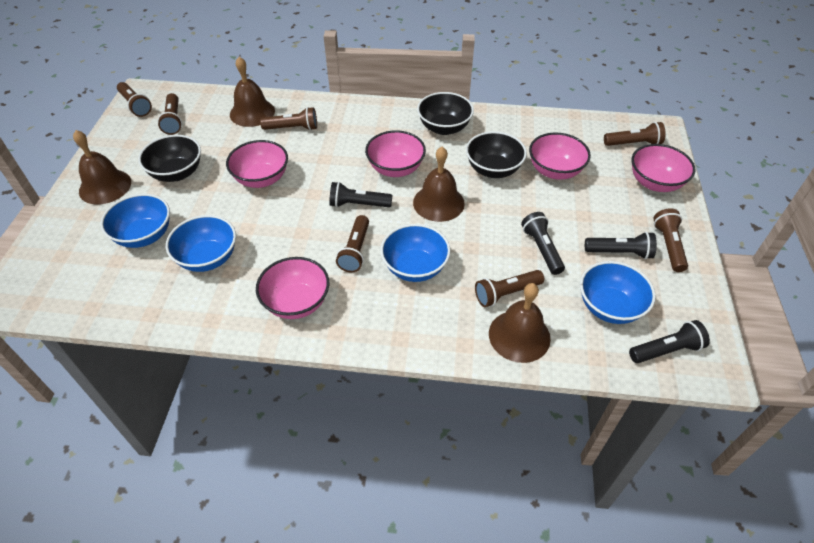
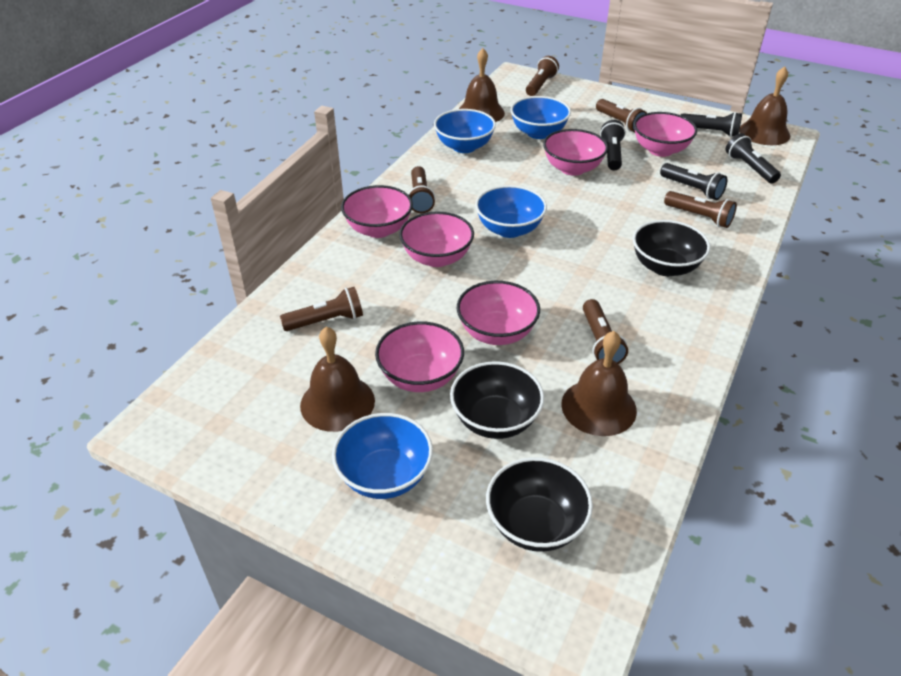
brown flashlight: 7 -> 6
pink bowl: 5 -> 6

